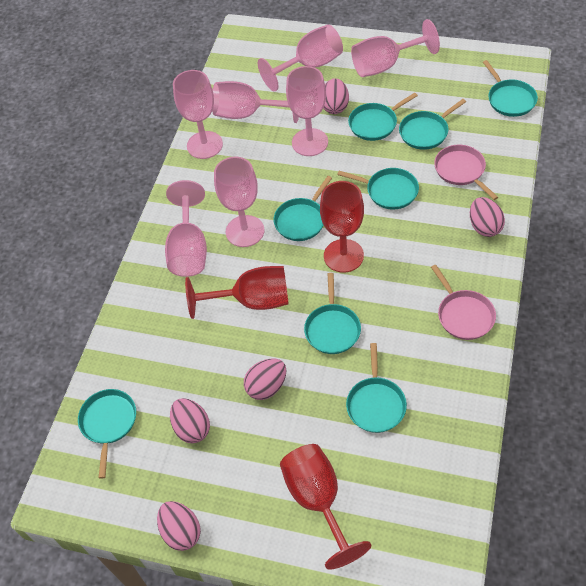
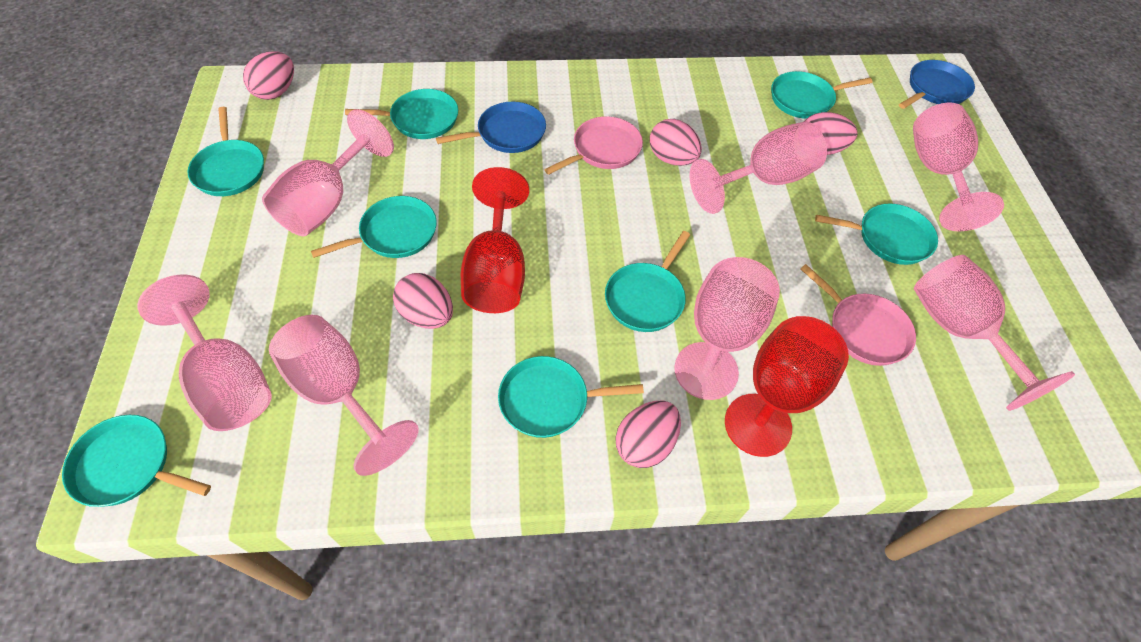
blue pan: 0 -> 2
red goblet: 3 -> 2

